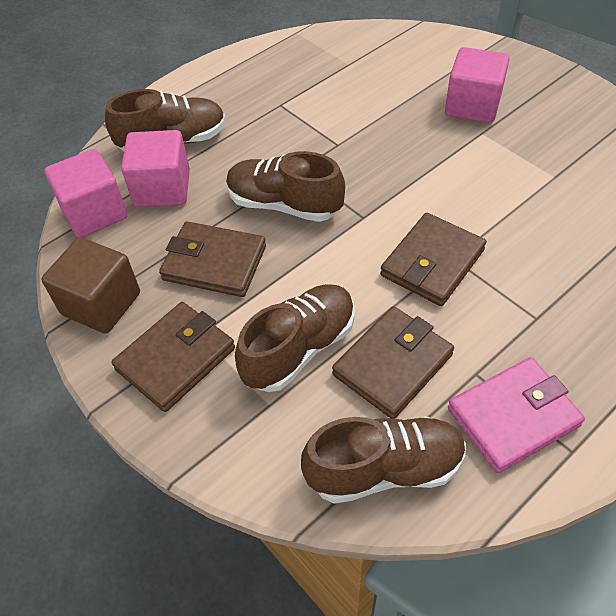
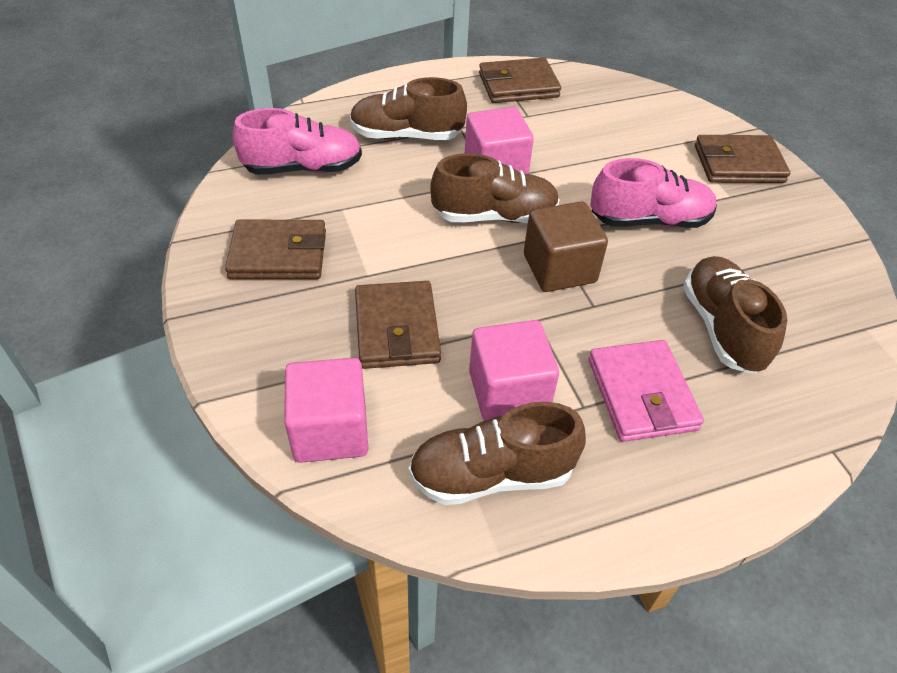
pink shoe: 0 -> 2

